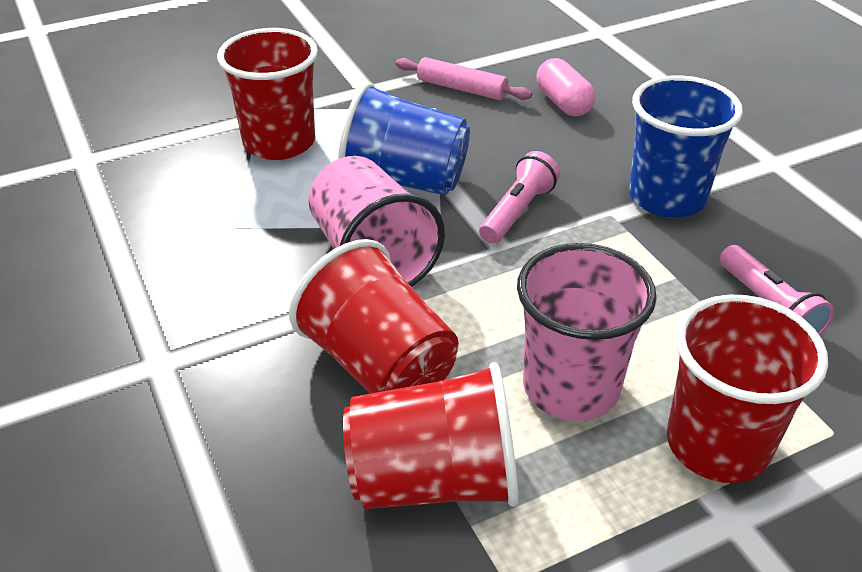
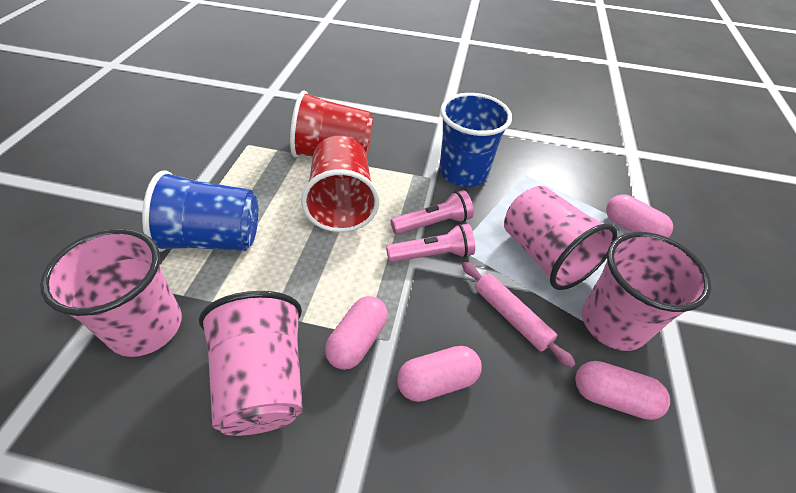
pink capsule: 1 -> 4
pink cup: 2 -> 4
red cup: 4 -> 2

